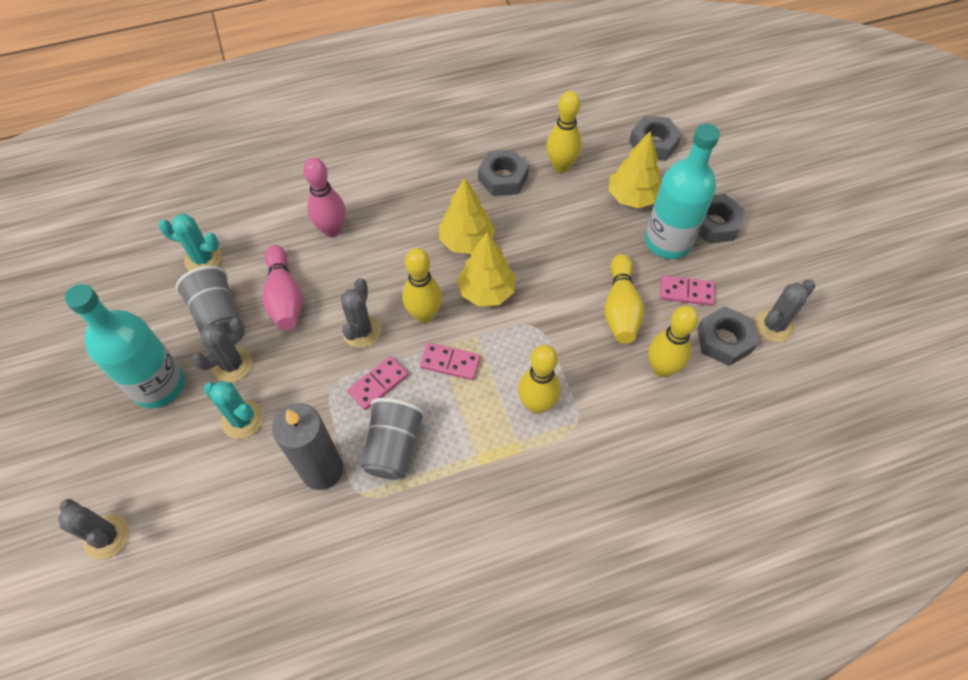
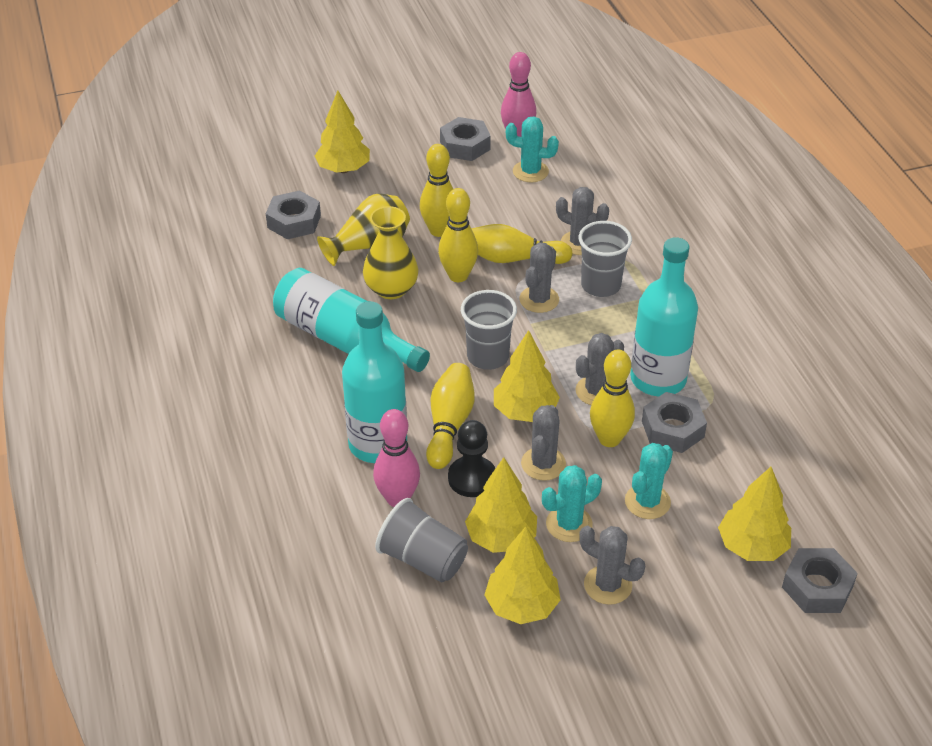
black pawn: 0 -> 1
grey cactus: 4 -> 5
grey candle: 1 -> 0
grey cup: 2 -> 3
pink domino: 3 -> 0
turquoise bottle: 2 -> 3
turquoise cactus: 2 -> 3
yellow tree: 3 -> 5
yellow vase: 0 -> 2

